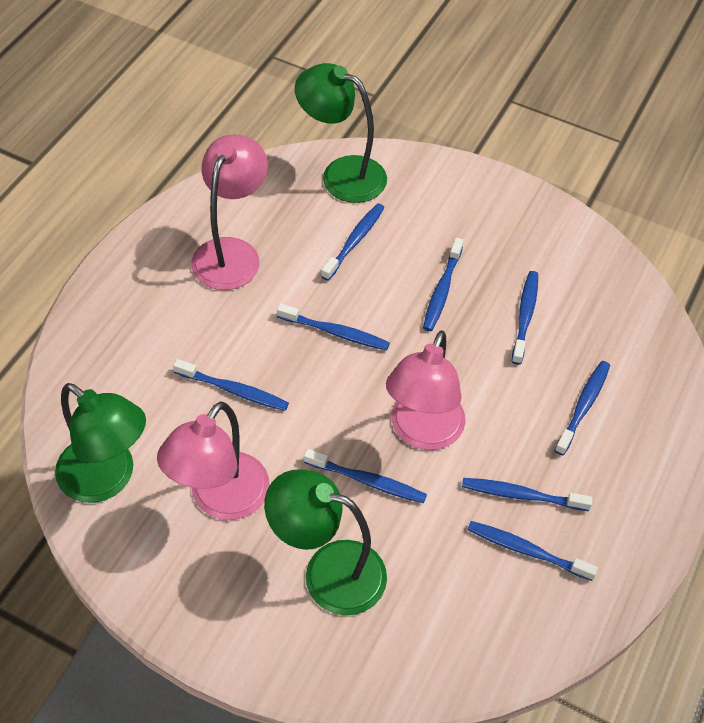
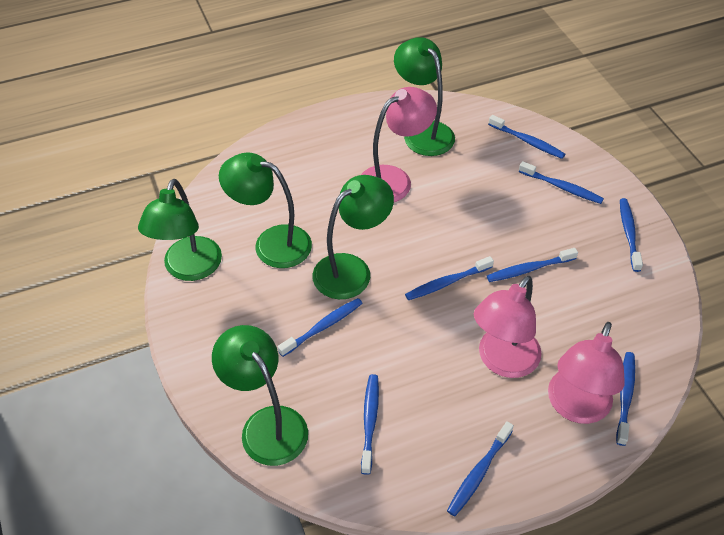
green lamp: 3 -> 5

